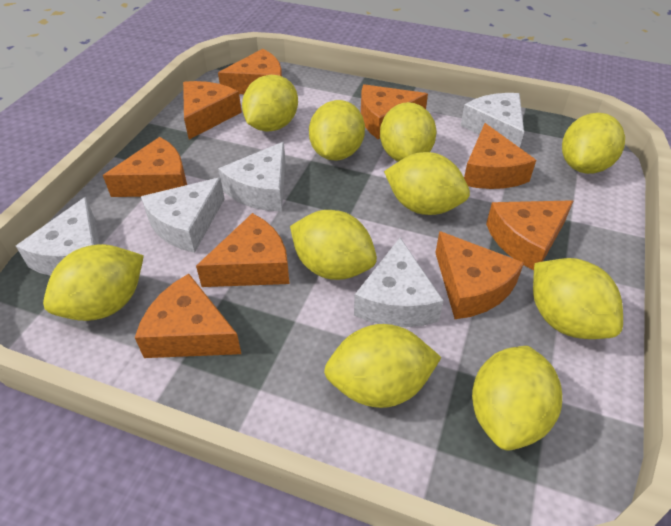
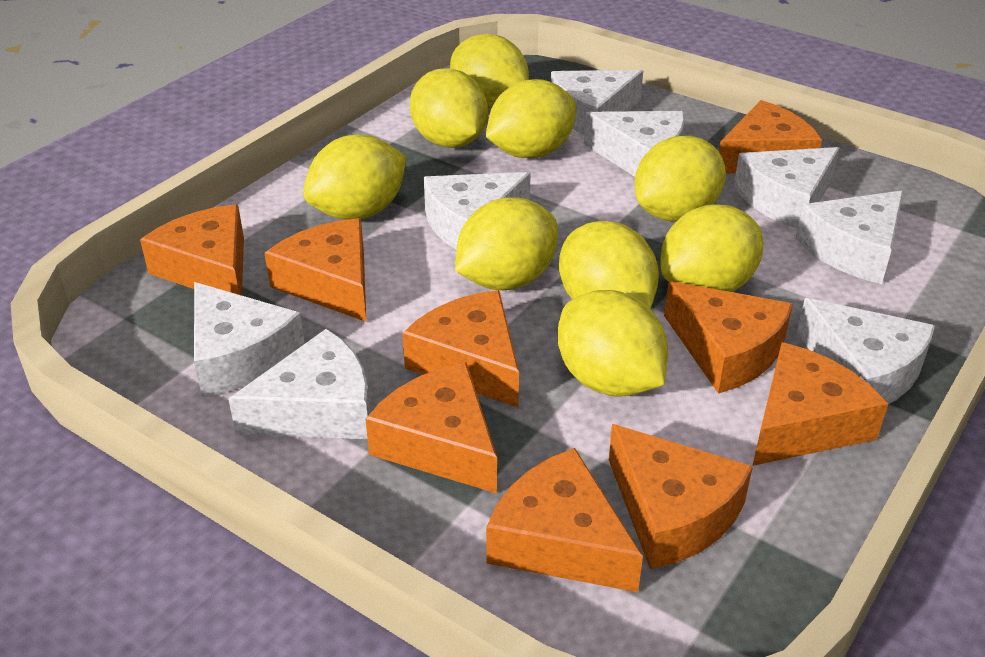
white cheese: 5 -> 8
yellow lemon: 10 -> 9

